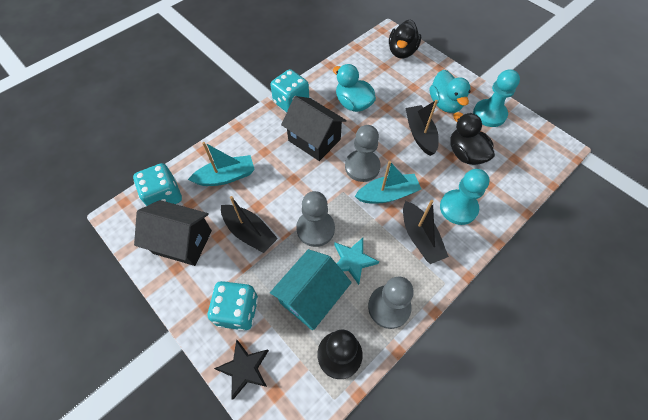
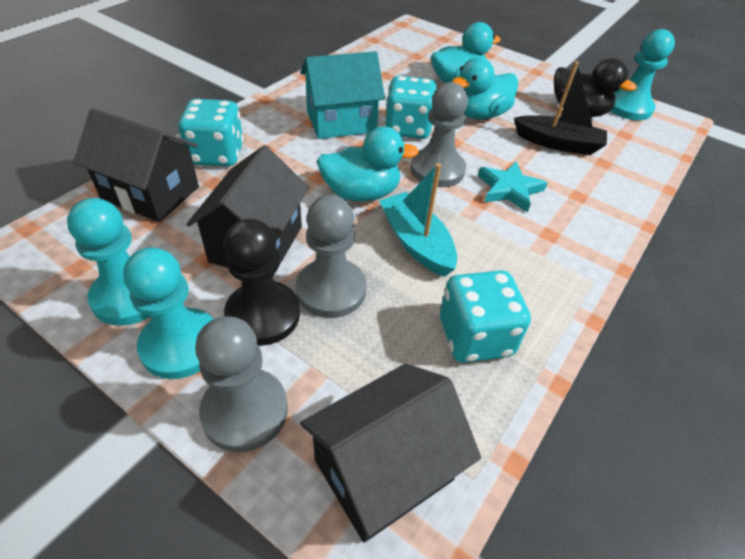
black boat: 3 -> 1
black duck: 2 -> 1
black house: 2 -> 3
black star: 1 -> 0
turquoise boat: 2 -> 1
turquoise duck: 2 -> 3
turquoise pawn: 2 -> 3

